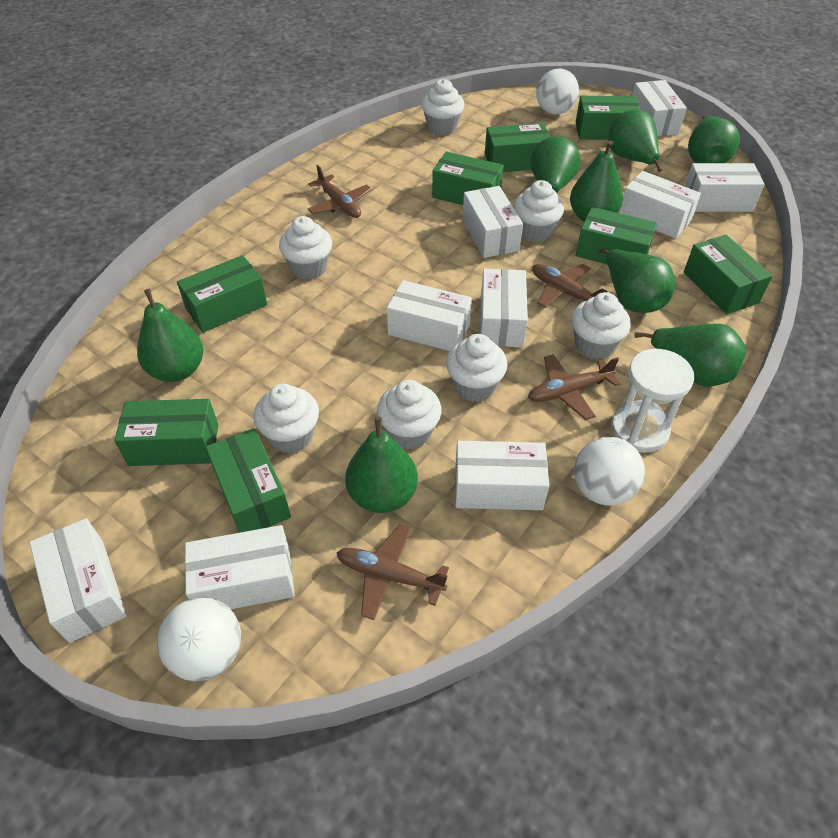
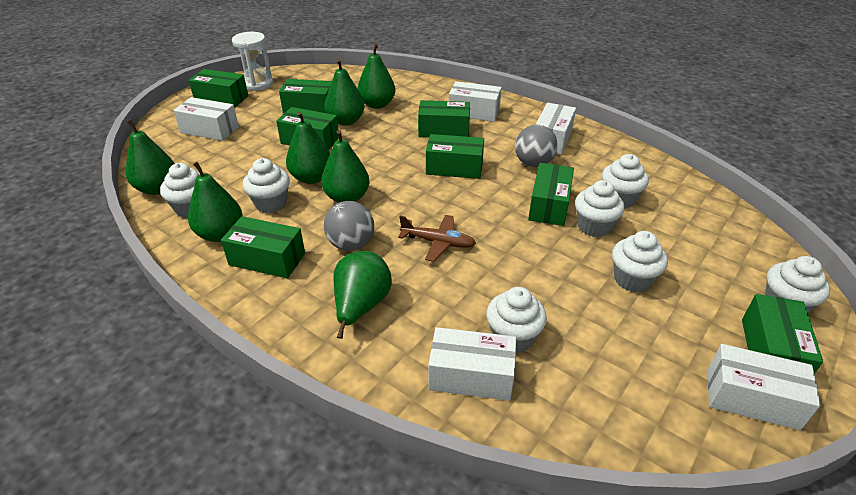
brown plane: 4 -> 1
green pear: 8 -> 7
grey ball: 0 -> 2
white ball: 3 -> 0
white box: 9 -> 5

